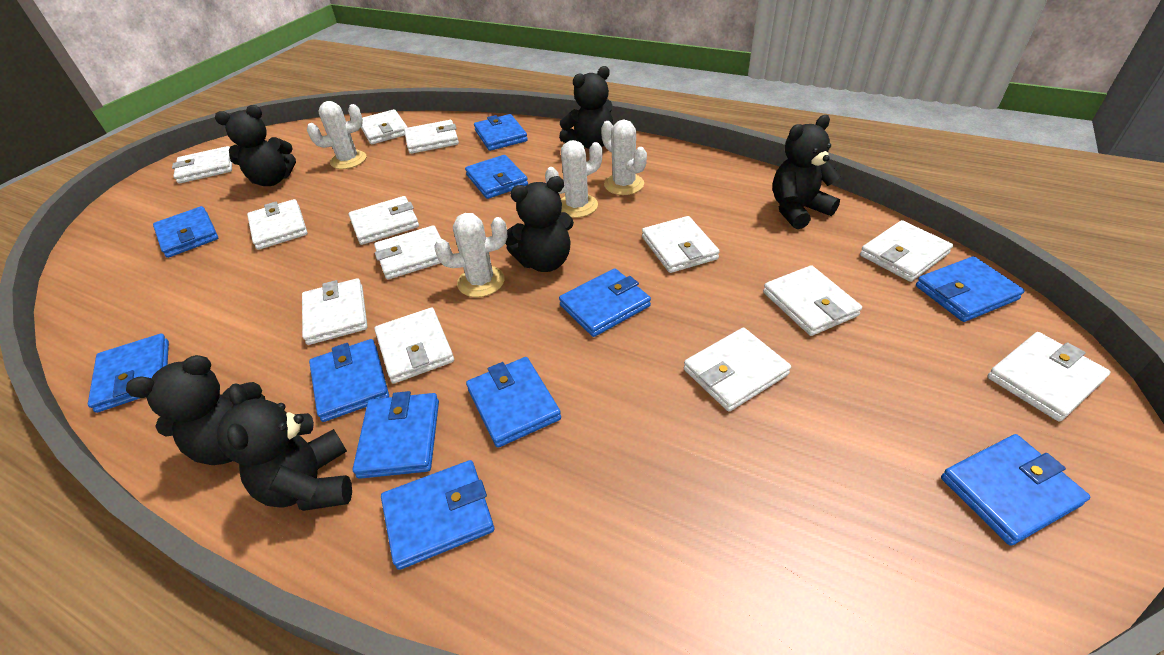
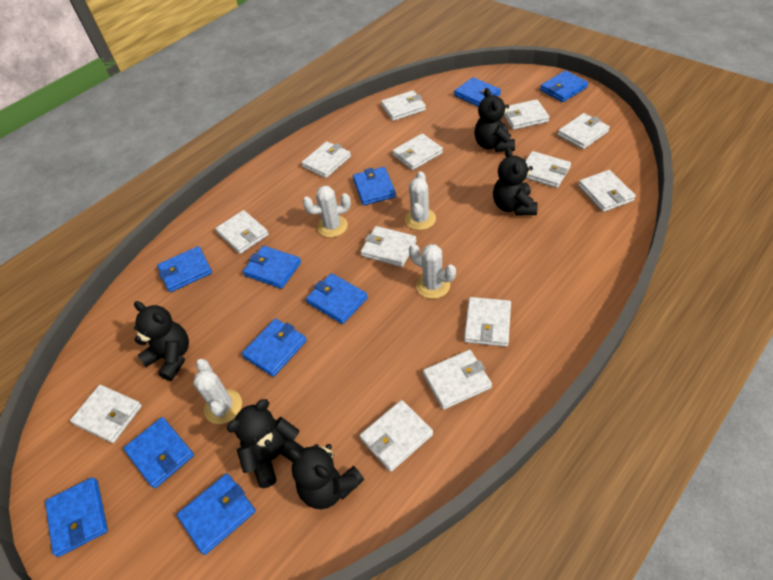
black teddy bear: 6 -> 5
blue wallet: 11 -> 10

